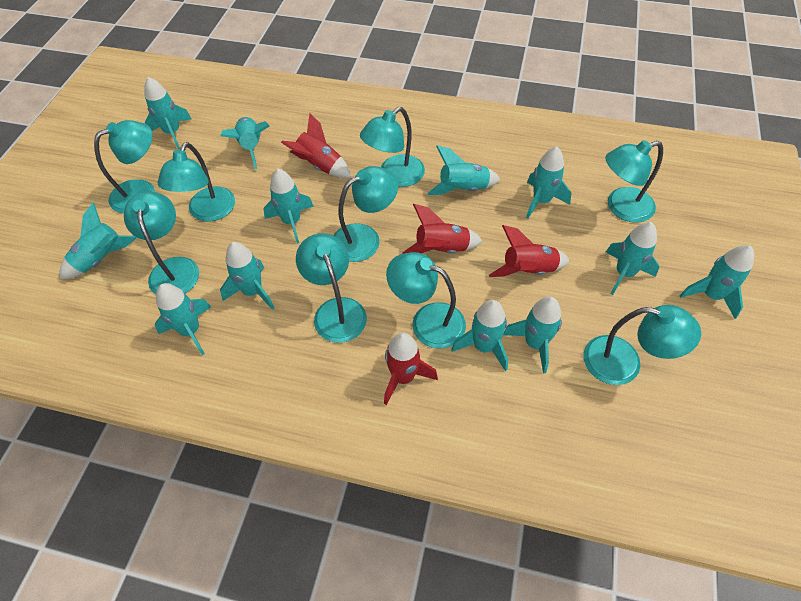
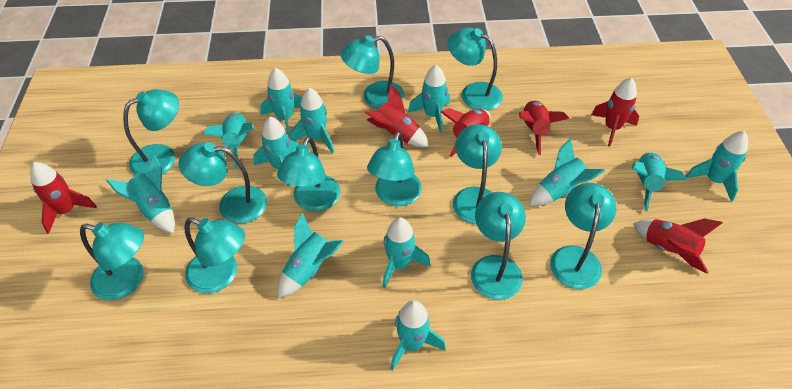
red rocket: 4 -> 6
turquoise lamp: 9 -> 11

